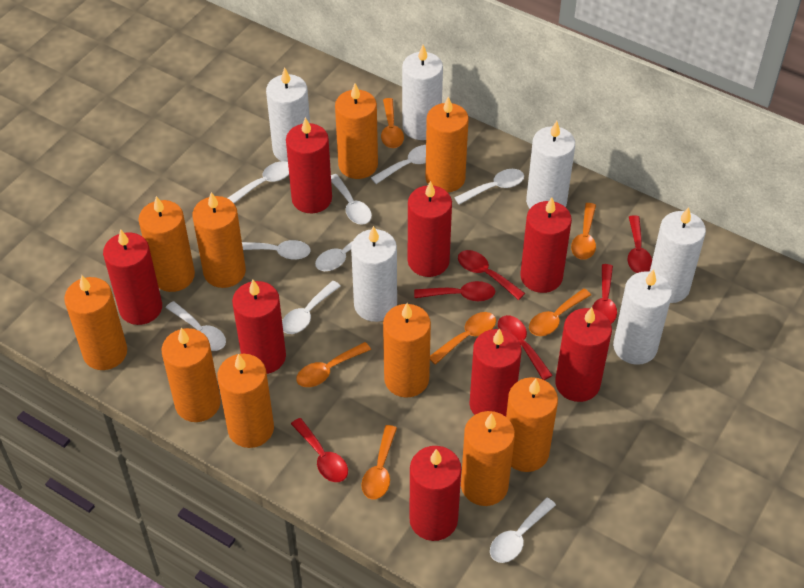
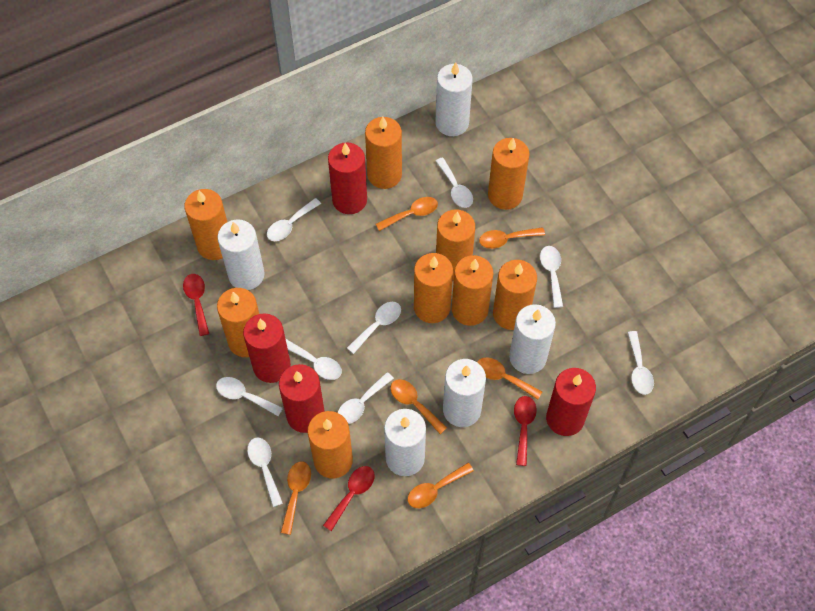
orange candle: 10 -> 9
red candle: 8 -> 4
red spoon: 6 -> 3
white candle: 6 -> 5

